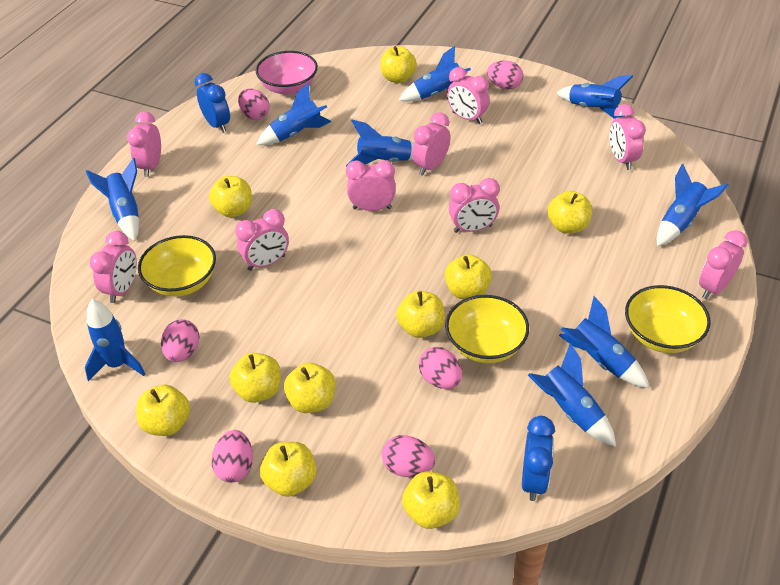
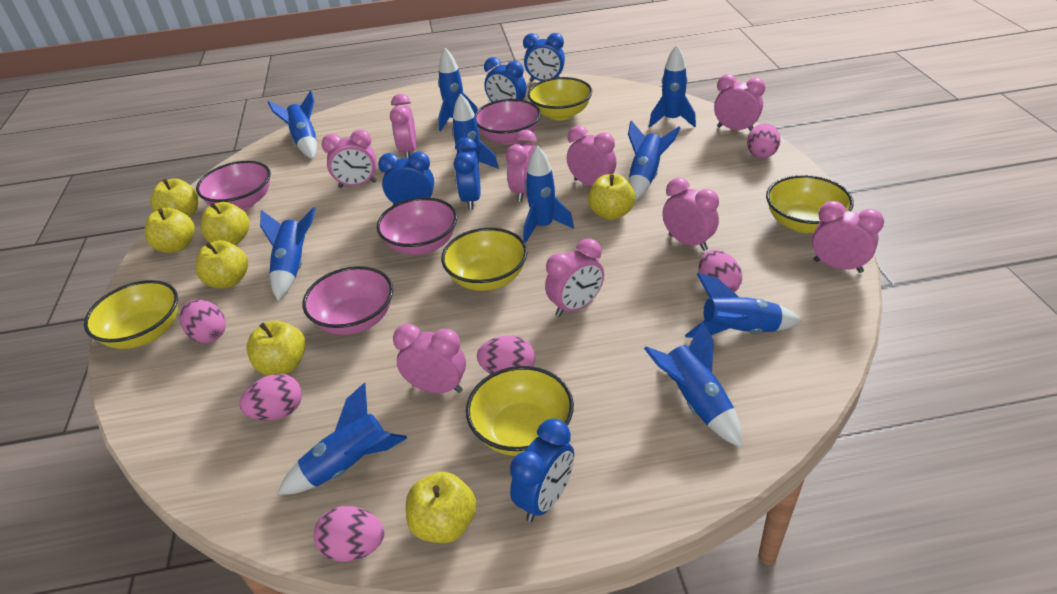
blue clock: 2 -> 5
blue rocket: 9 -> 10
pink bowl: 1 -> 4
yellow apple: 10 -> 7
yellow bowl: 3 -> 5

